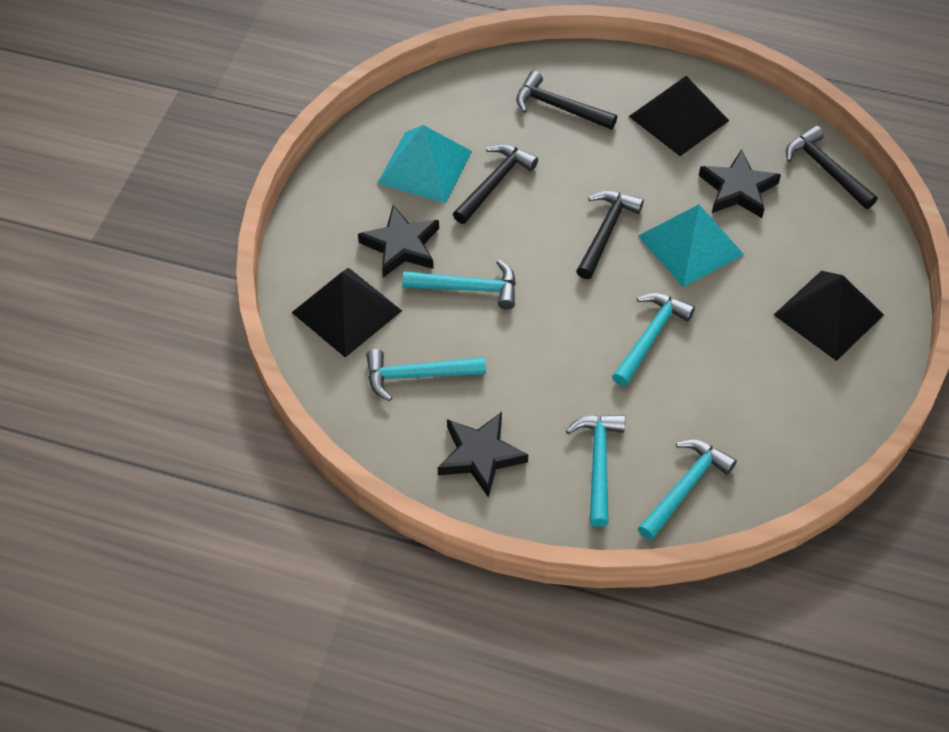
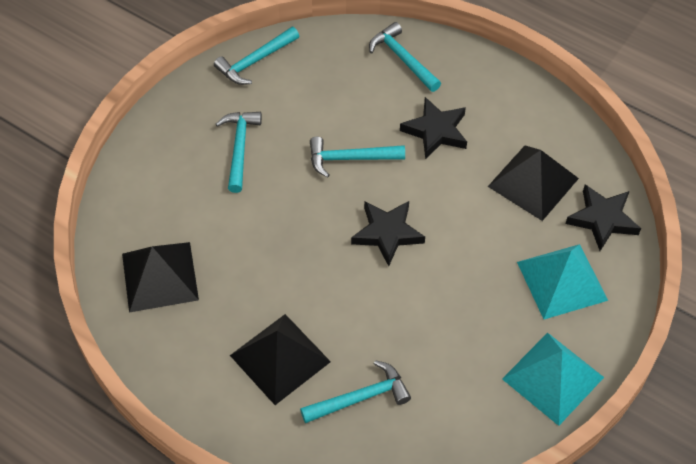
black hammer: 4 -> 0

